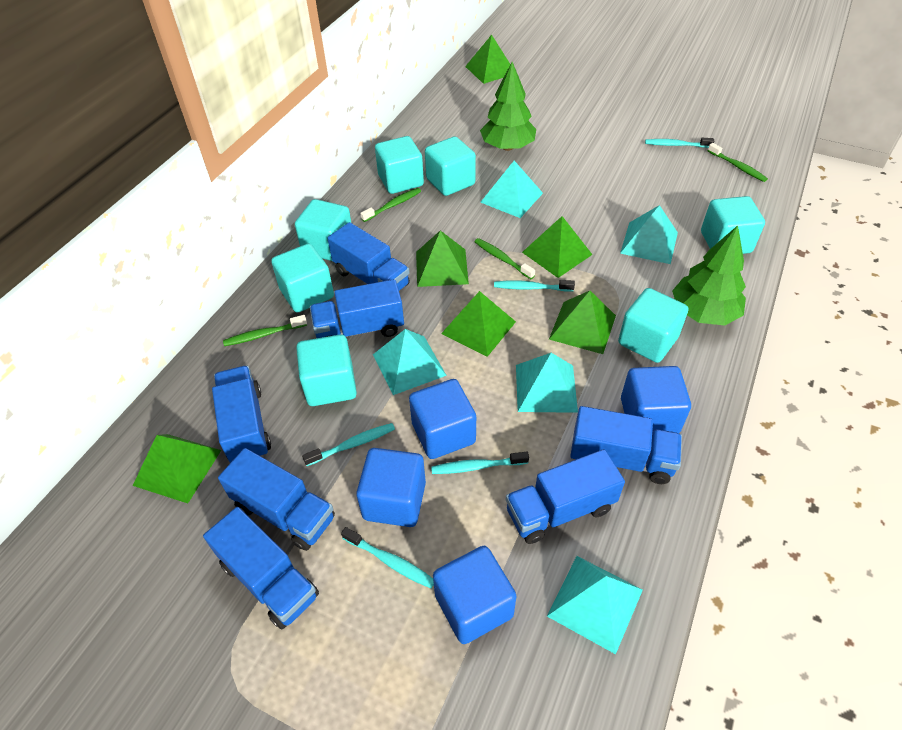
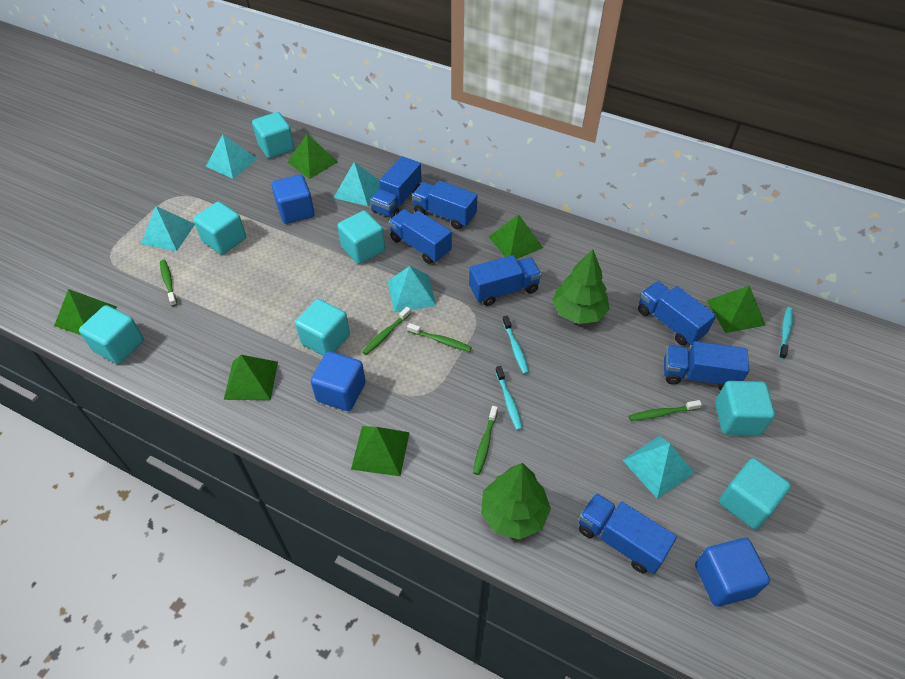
blue cube: 4 -> 3
green toothbrush: 4 -> 5
turquoise toothbrush: 5 -> 3

